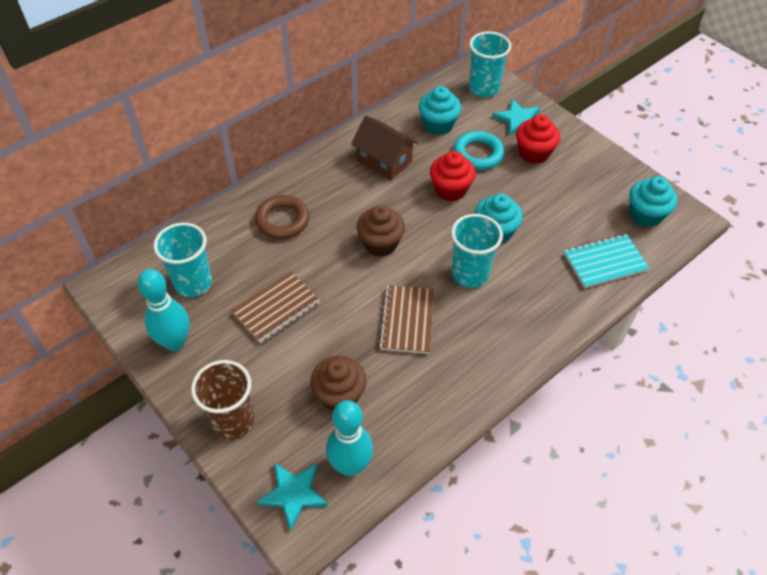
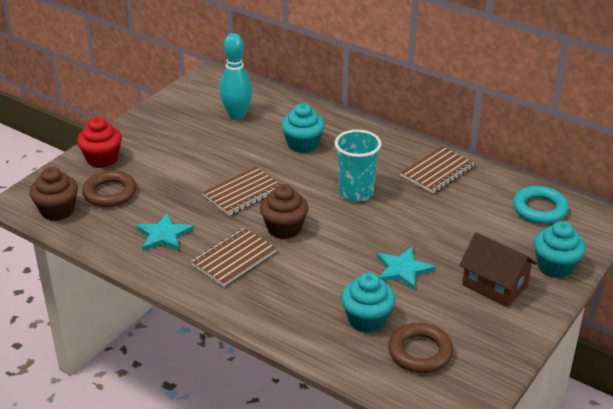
brown cup: 1 -> 0
brown notebook: 2 -> 3
brown ring: 1 -> 2
red cupcake: 2 -> 1
turquoise bowling pin: 2 -> 1
turquoise cup: 3 -> 1
turquoise notebook: 1 -> 0

